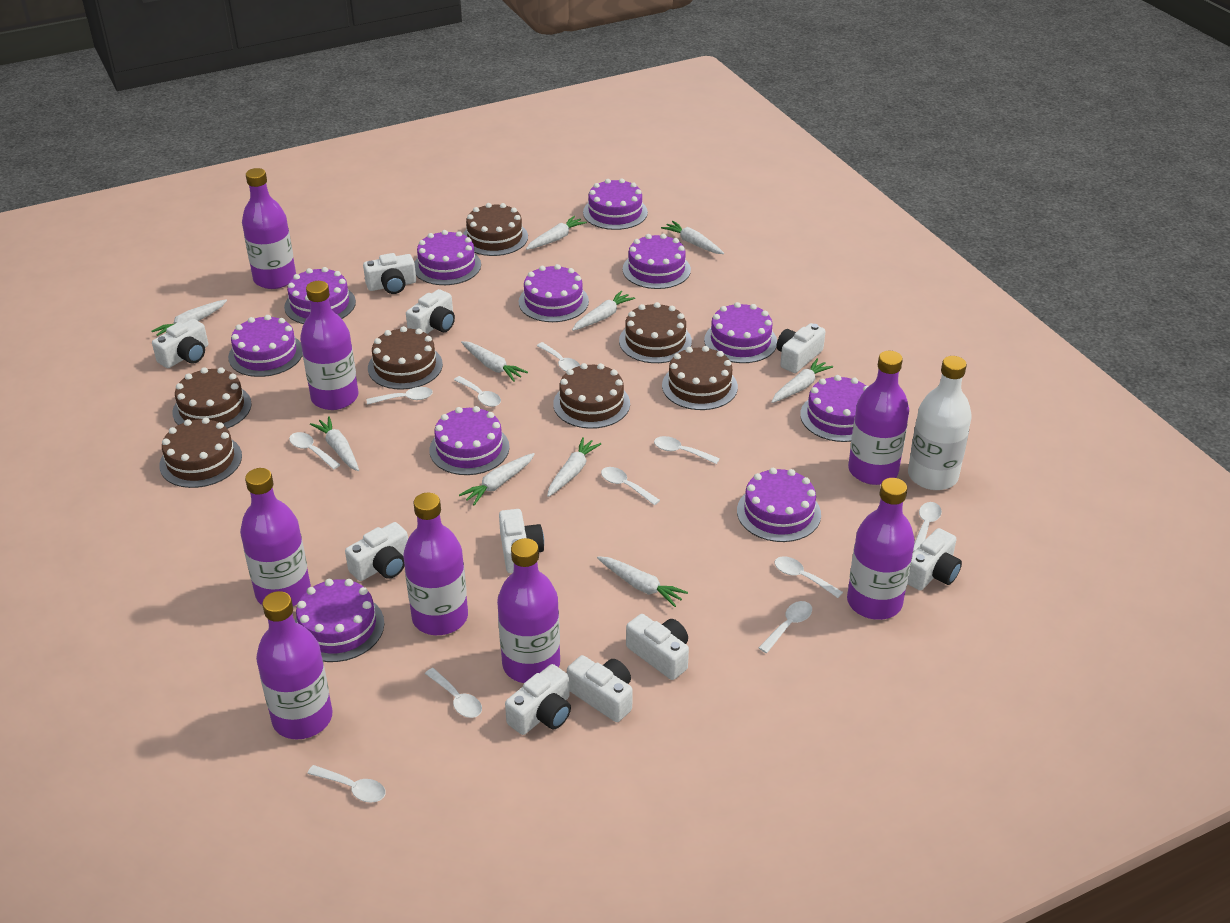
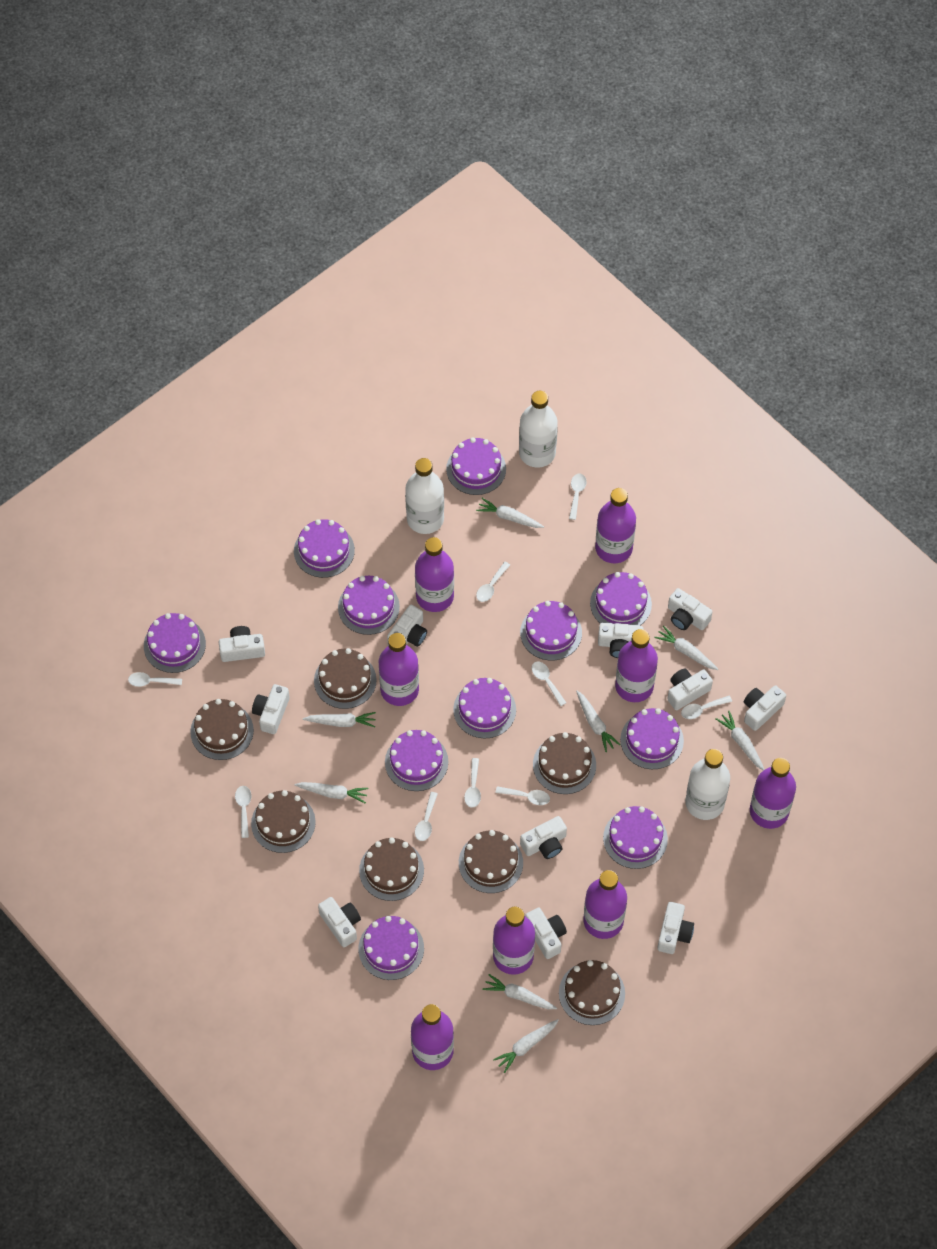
white bottle: 1 -> 3
white camera: 10 -> 11
white carrot: 10 -> 8
white spoon: 11 -> 9

